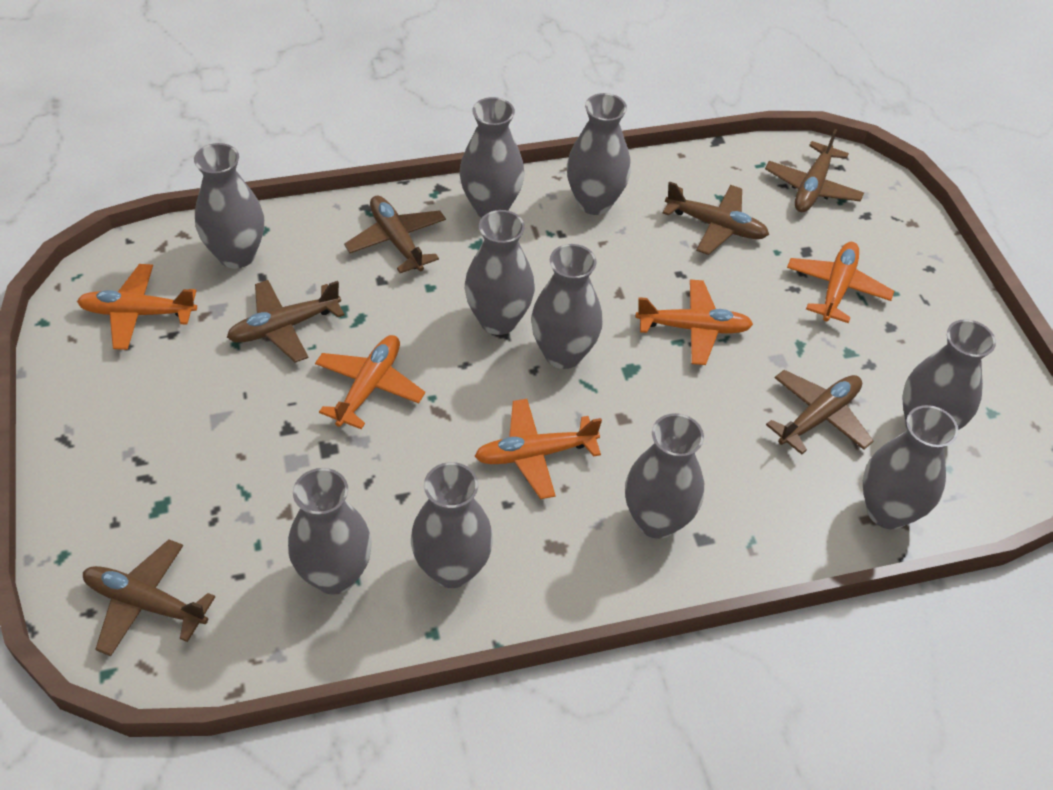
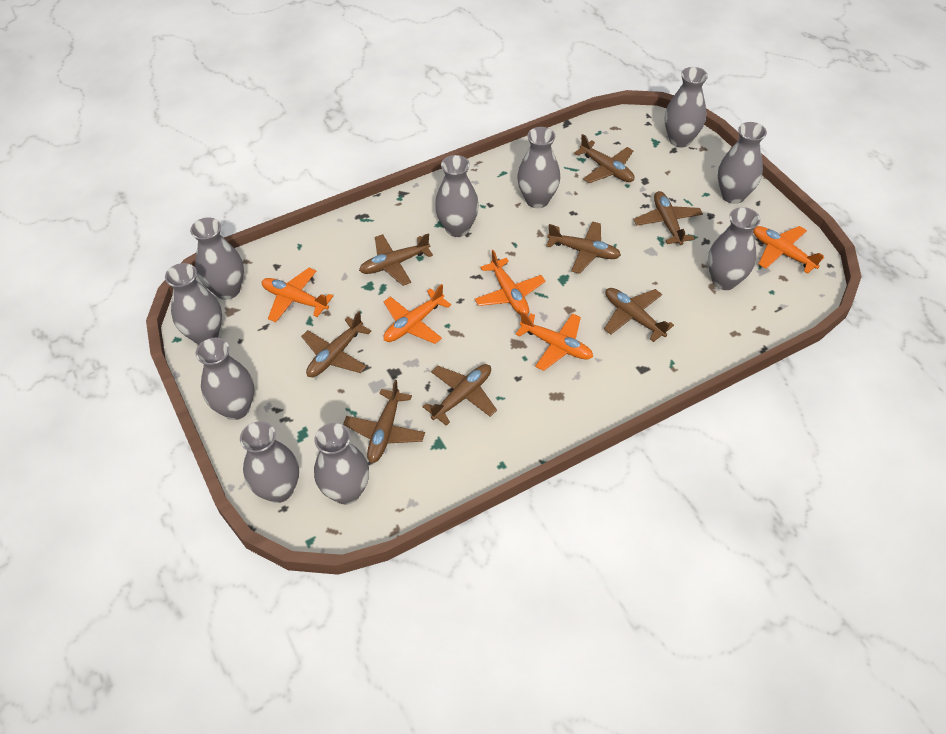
brown plane: 6 -> 8

